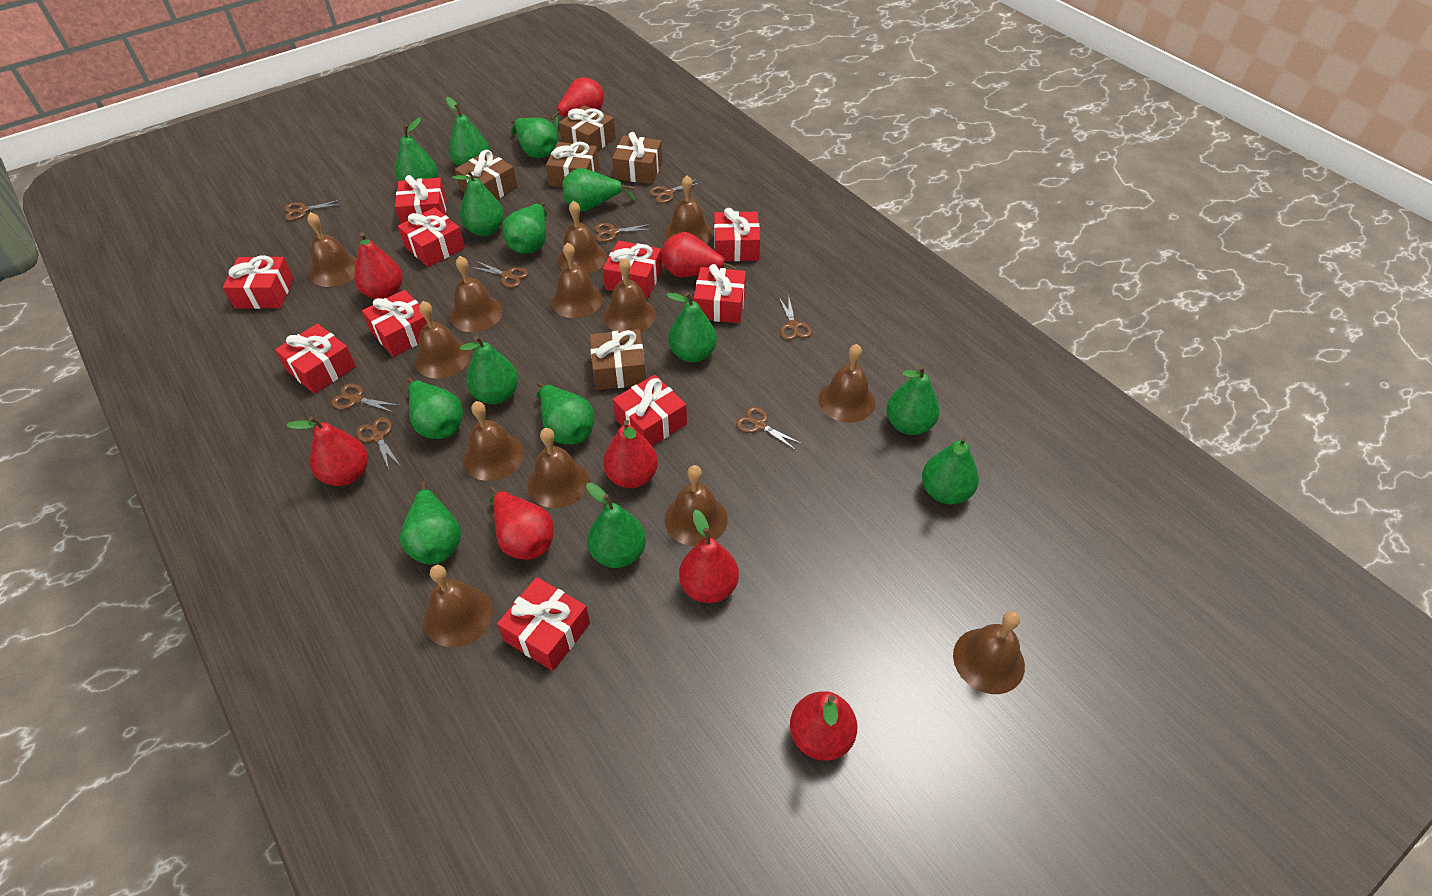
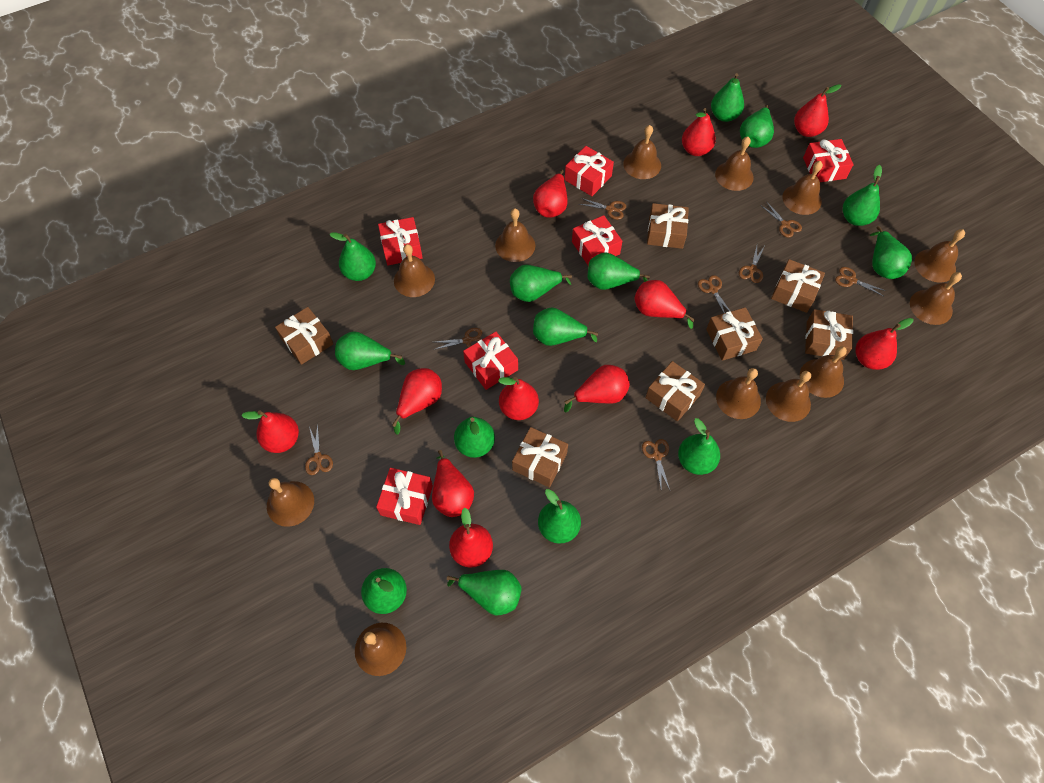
brown bell: 13 -> 12
brown gift: 5 -> 7
red gift: 10 -> 6
red pear: 8 -> 11

